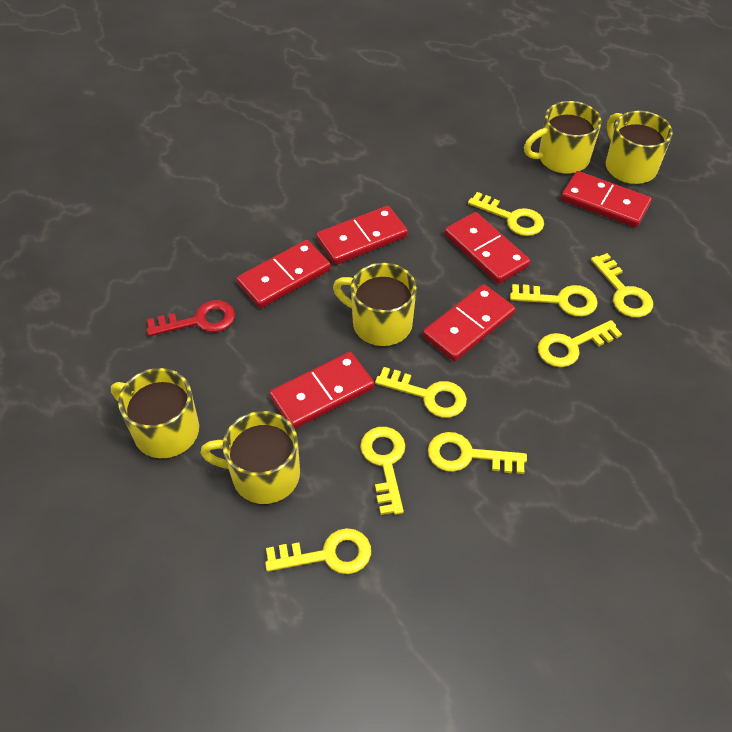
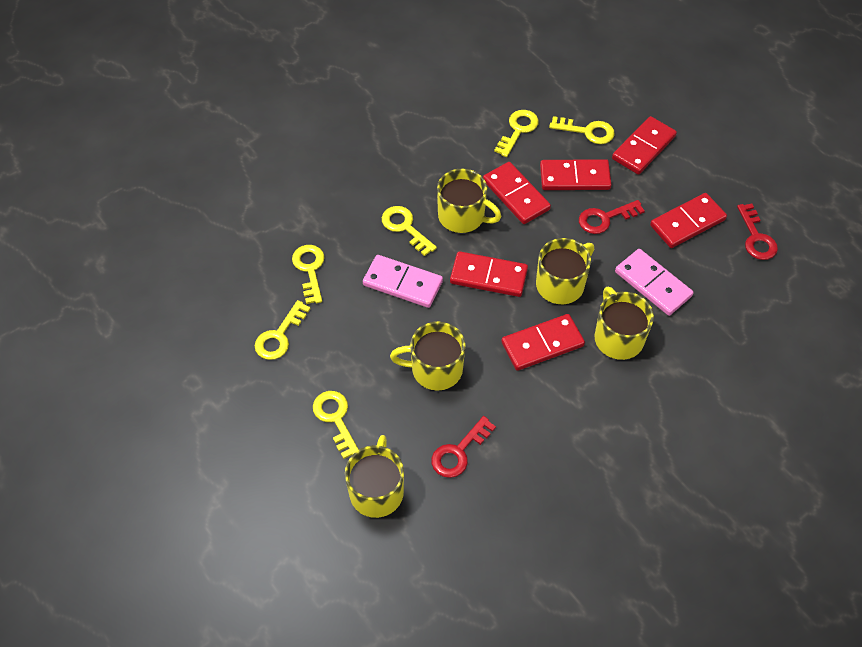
pink domino: 0 -> 2
red key: 1 -> 3
yellow key: 8 -> 6

